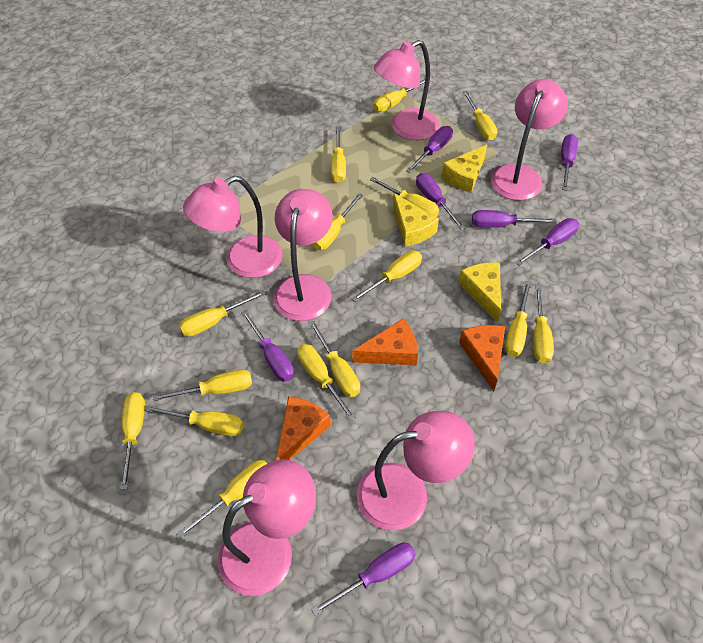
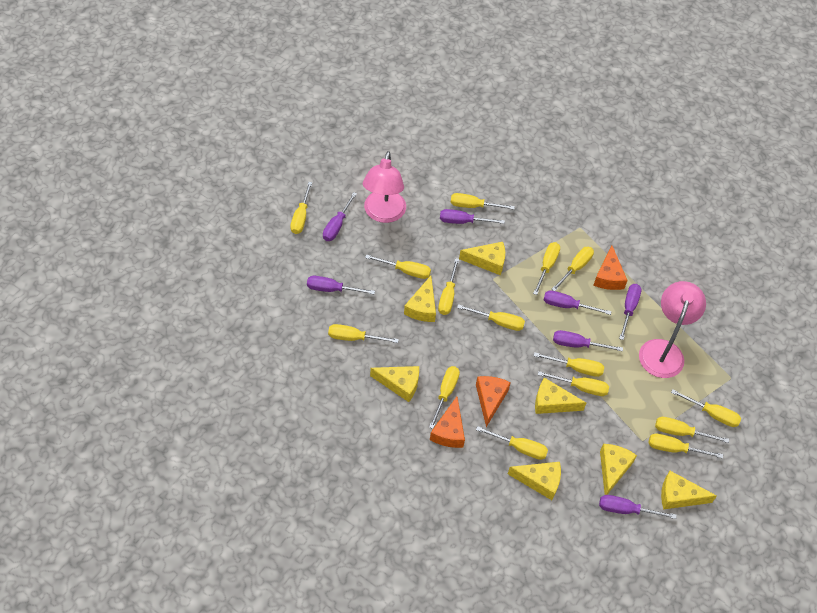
pink lamp: 6 -> 2
yellow cheese: 3 -> 7

